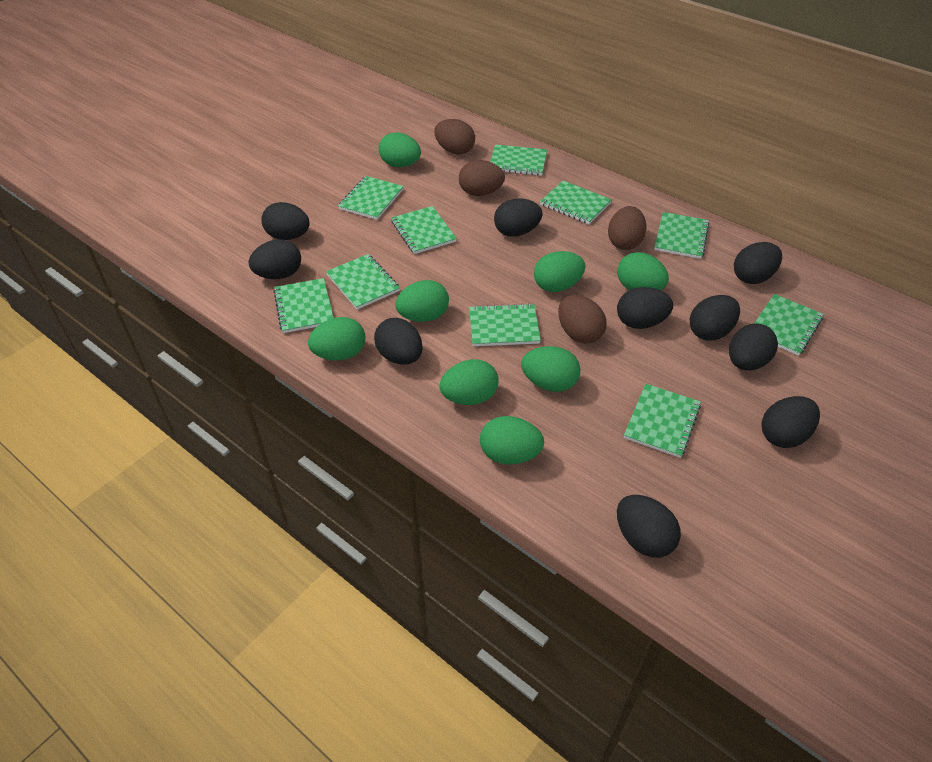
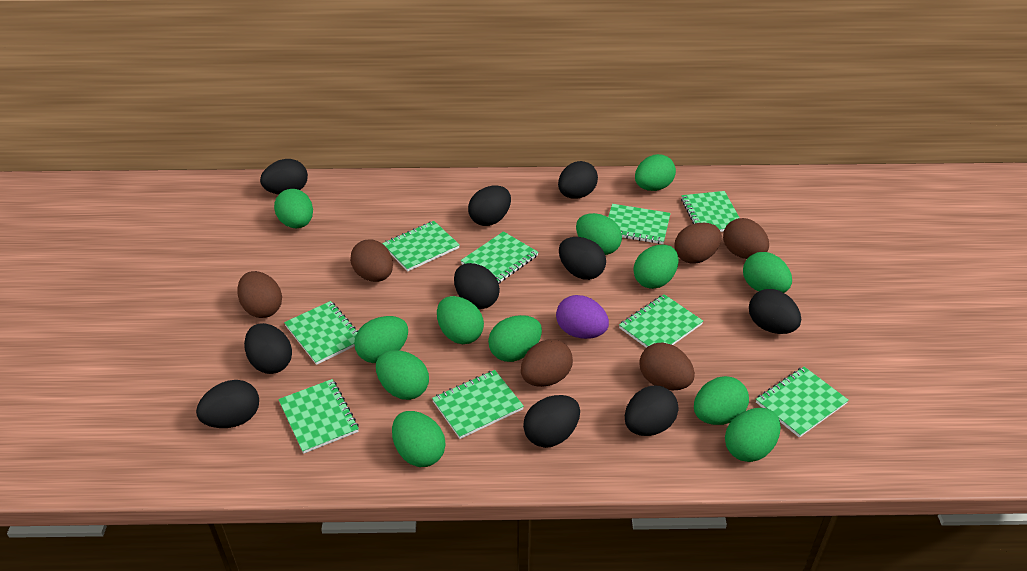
brown egg: 4 -> 6
green egg: 8 -> 12
green notebook: 10 -> 9
purple egg: 0 -> 1

